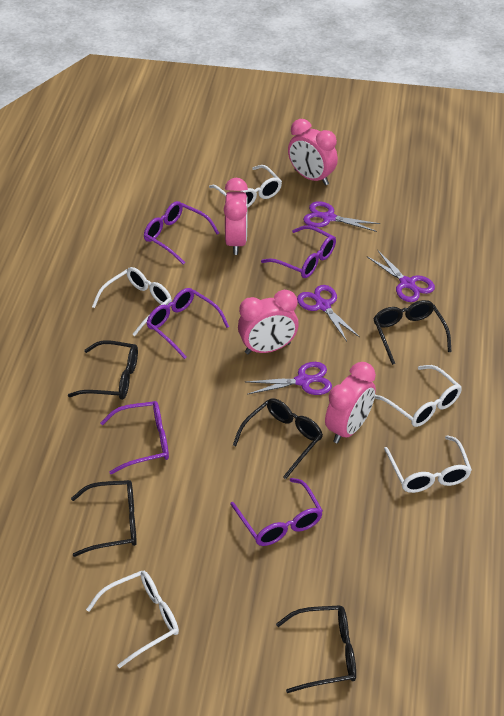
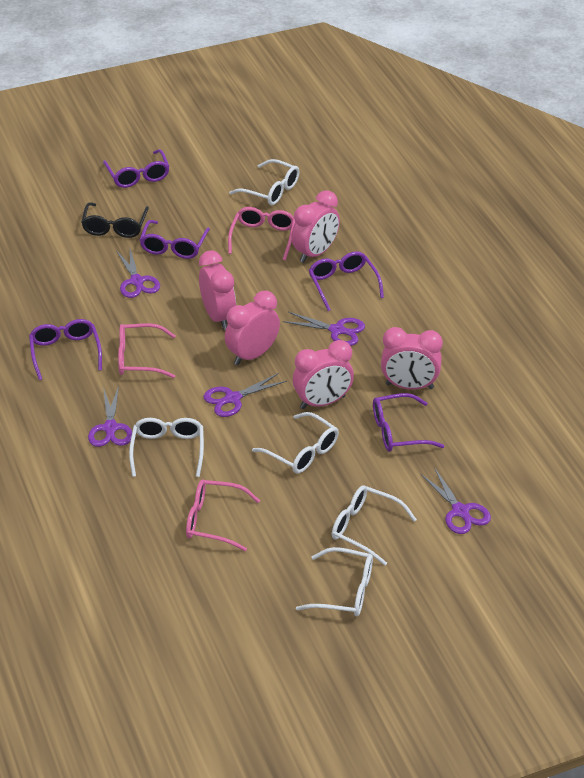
black glasses: 5 -> 1
pink clock: 4 -> 5
pink glasses: 0 -> 3
purple scissors: 4 -> 5

